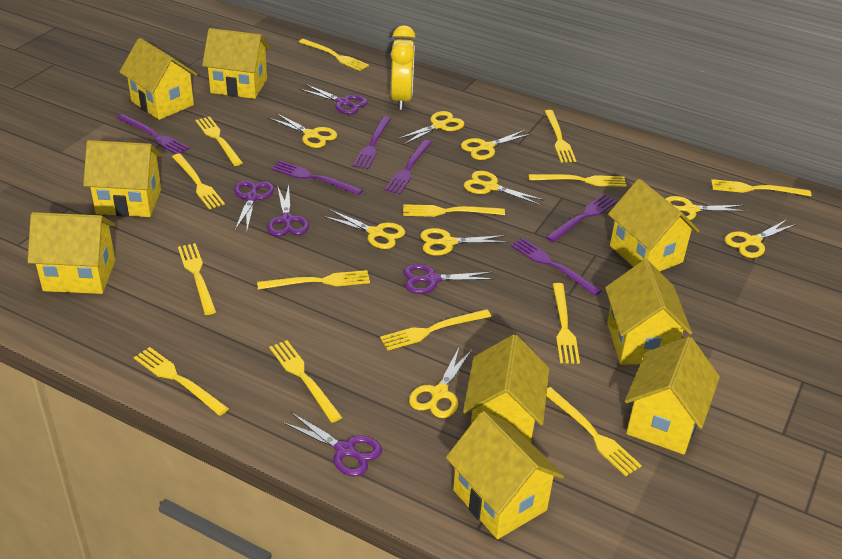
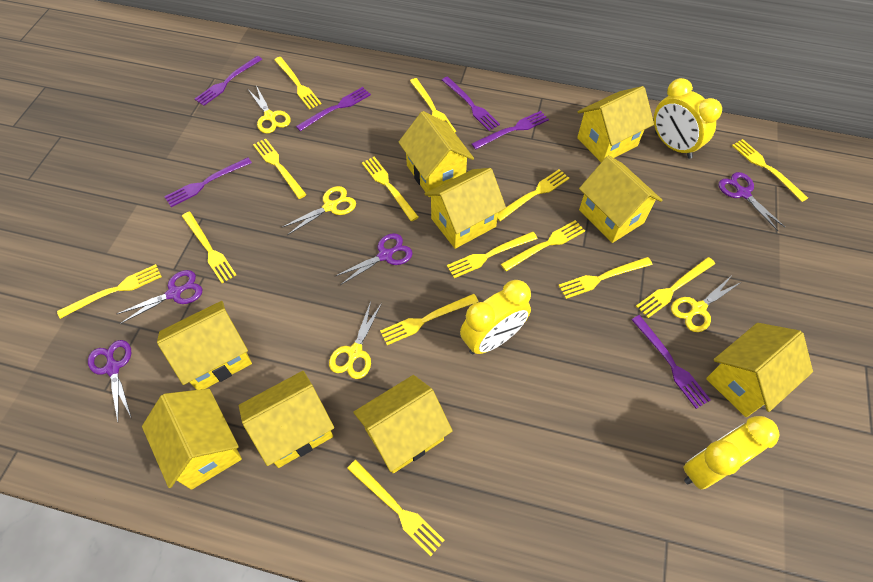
purple scissors: 5 -> 4
yellow clock: 1 -> 3
yellow scissors: 9 -> 4

